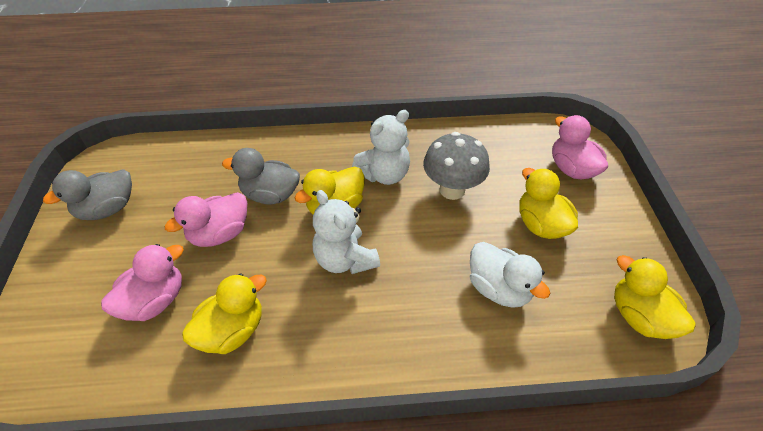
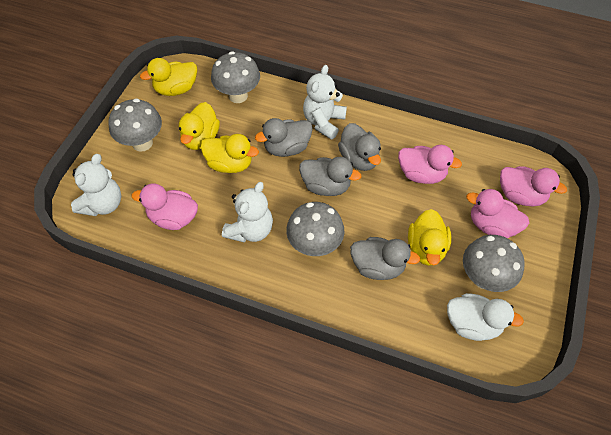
grey duck: 2 -> 4
grey mushroom: 1 -> 4
pink duck: 3 -> 4
white teddy bear: 2 -> 3

